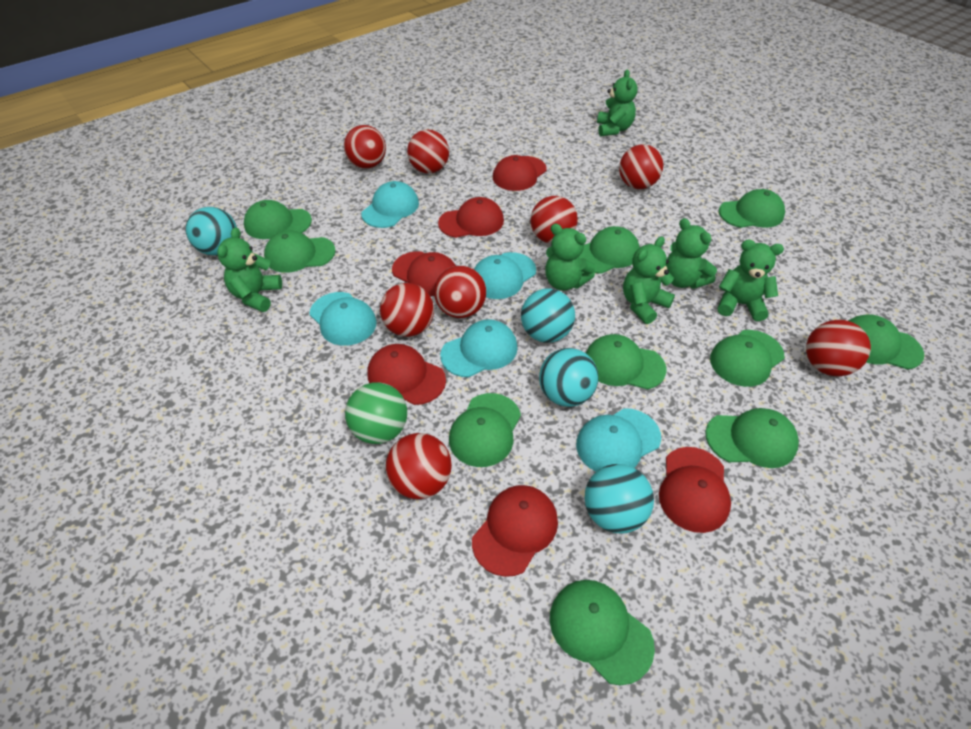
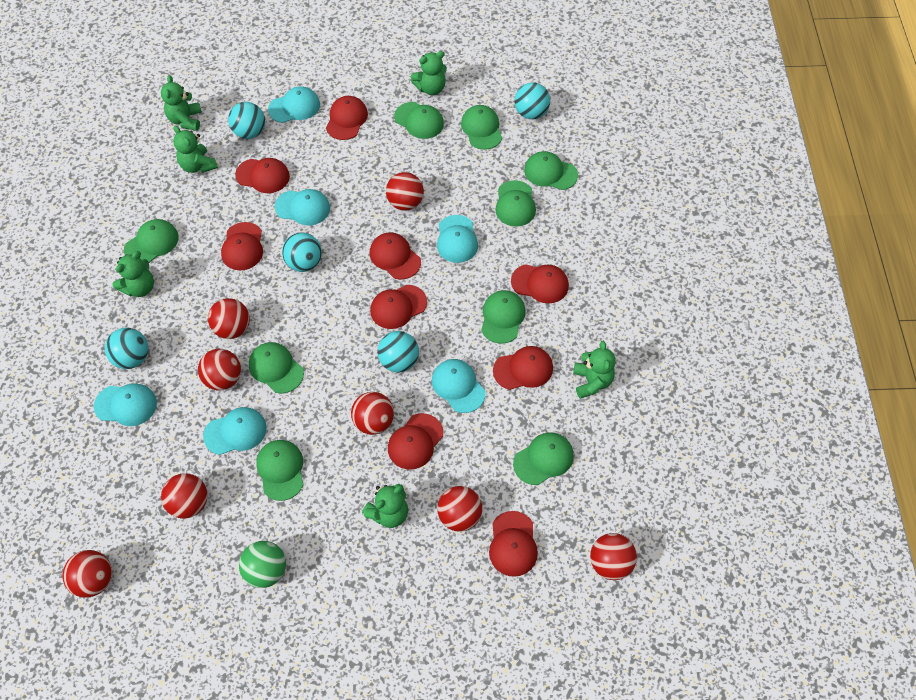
green cap: 10 -> 9
red cap: 6 -> 9
turquoise ball: 4 -> 5
turquoise cap: 5 -> 6

